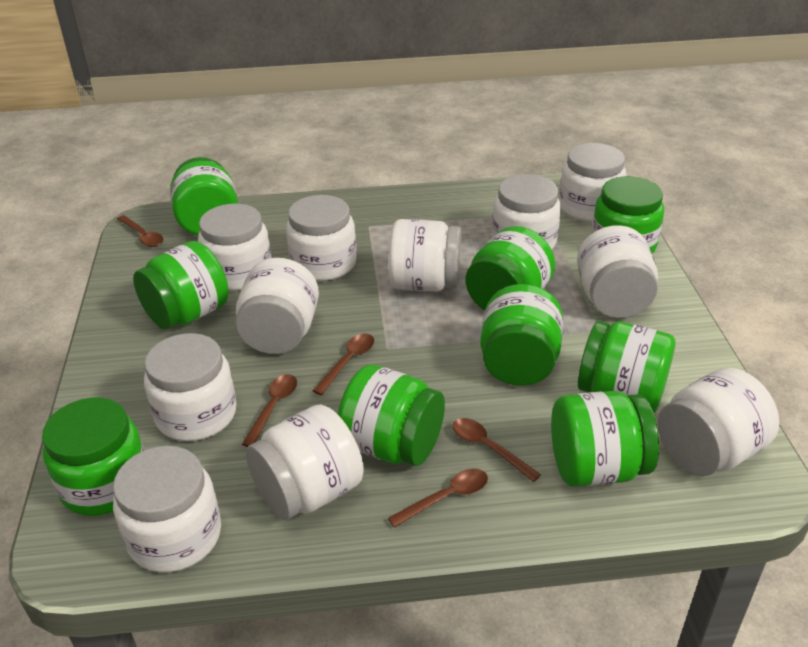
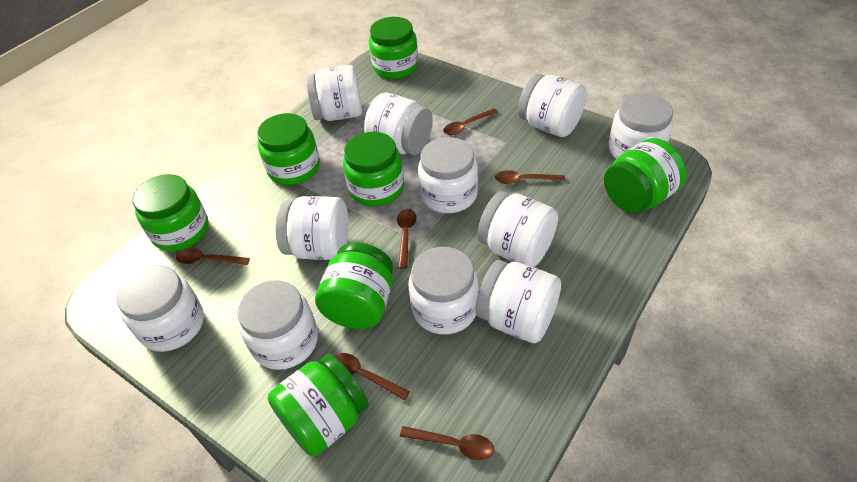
brown spoon: 5 -> 6
green jar: 9 -> 7

